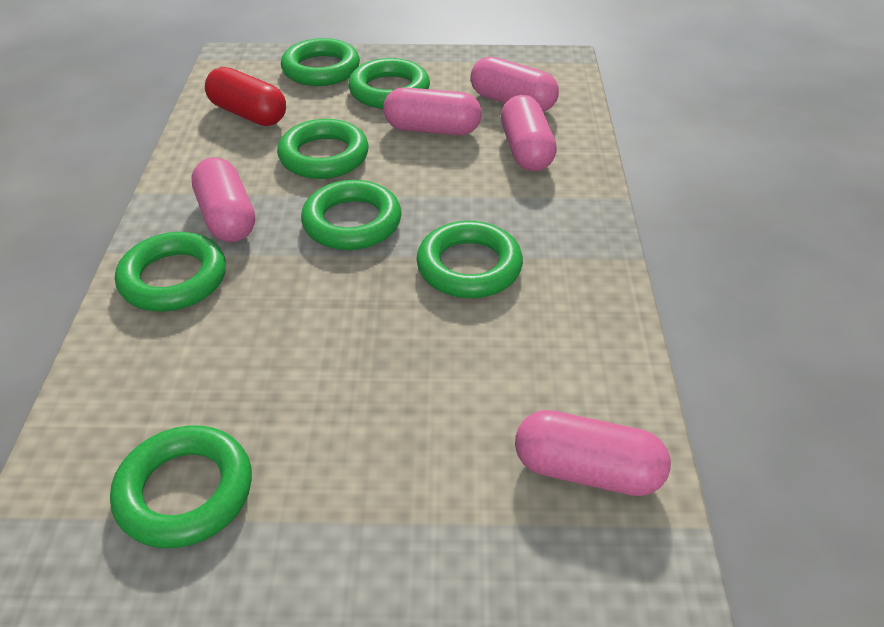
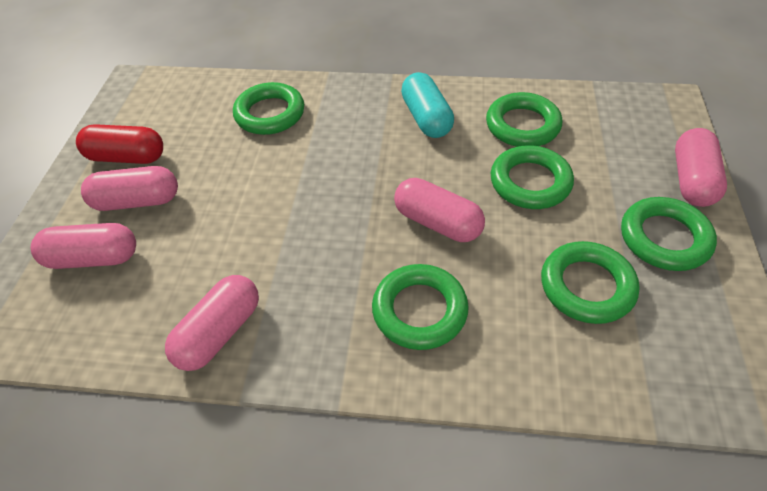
green ring: 7 -> 6
turquoise capsule: 0 -> 1

